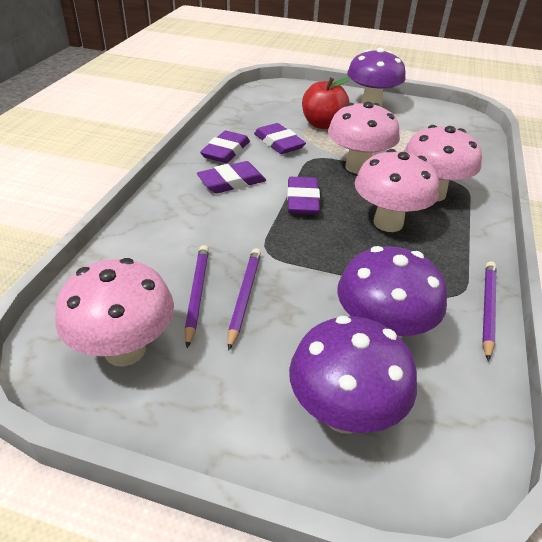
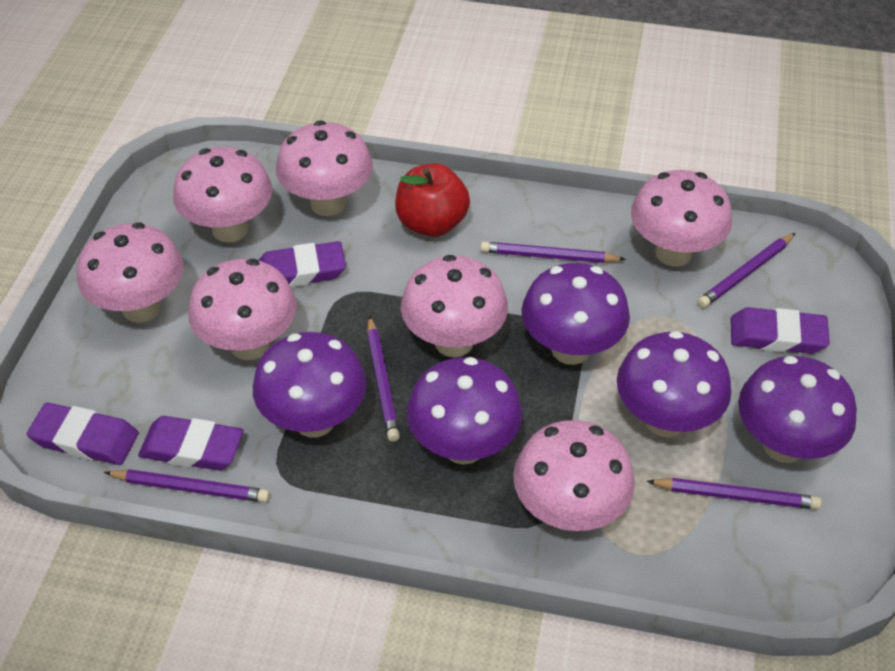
pink mushroom: 4 -> 7
purple mushroom: 3 -> 5
purple pencil: 3 -> 5

